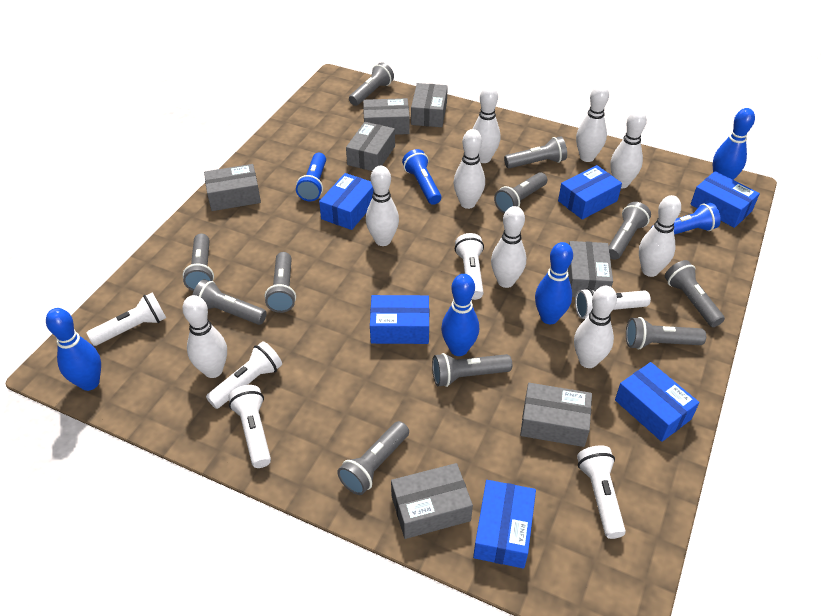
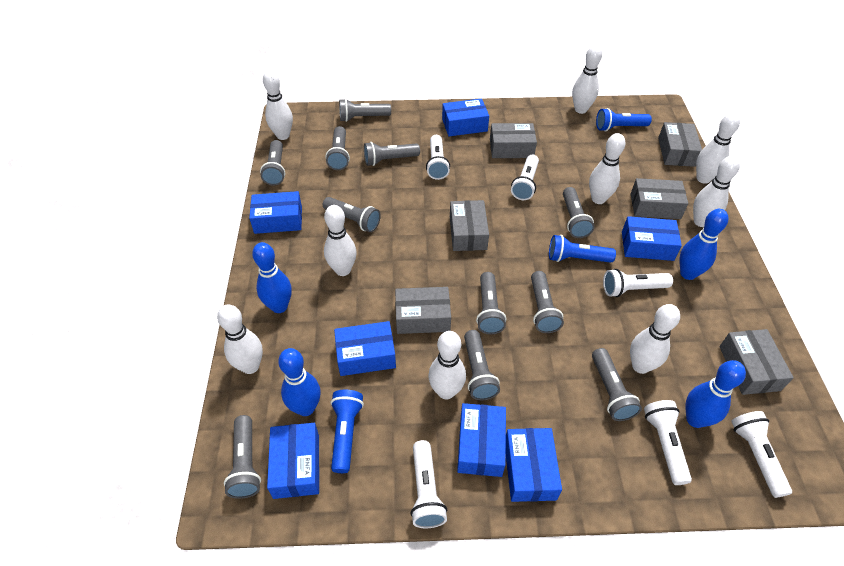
blue box: 6 -> 7
grey box: 7 -> 6

